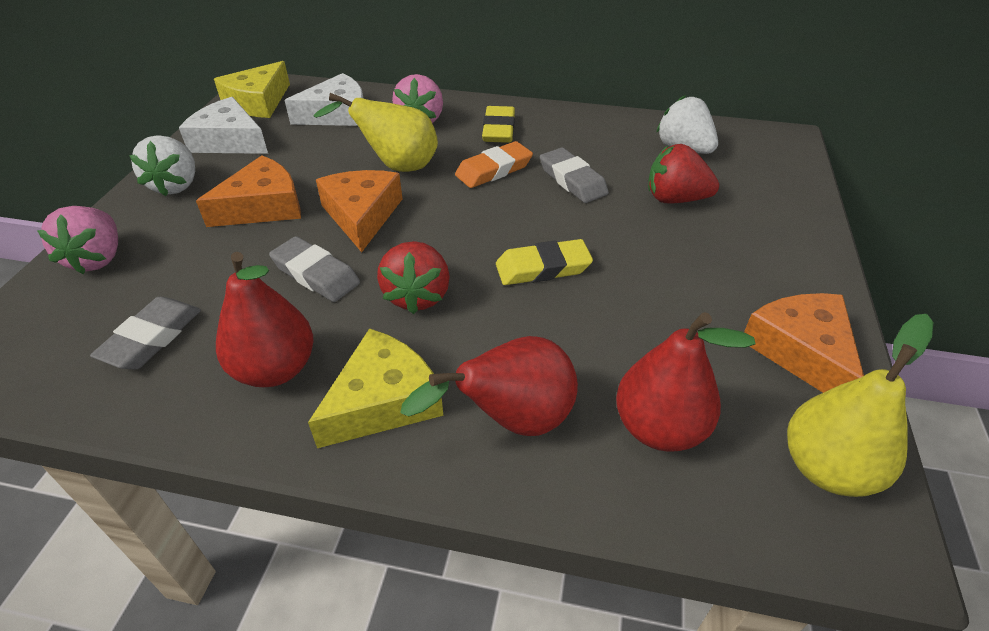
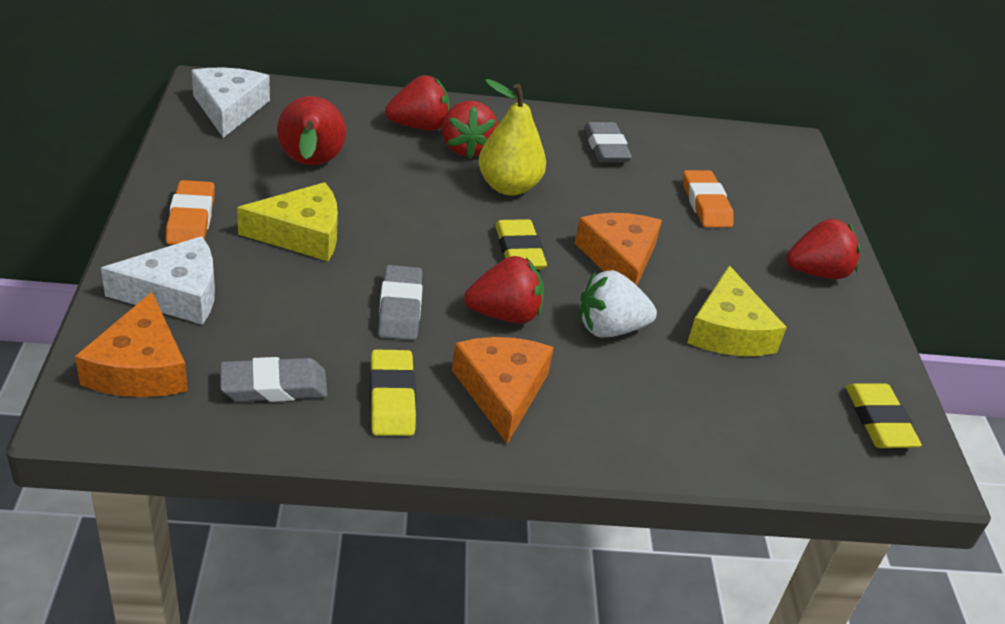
orange eraser: 1 -> 2
pink strawberry: 2 -> 0
red pear: 3 -> 1
red strawberry: 2 -> 4
white strawberry: 2 -> 1
yellow eraser: 2 -> 3
yellow pear: 2 -> 1

